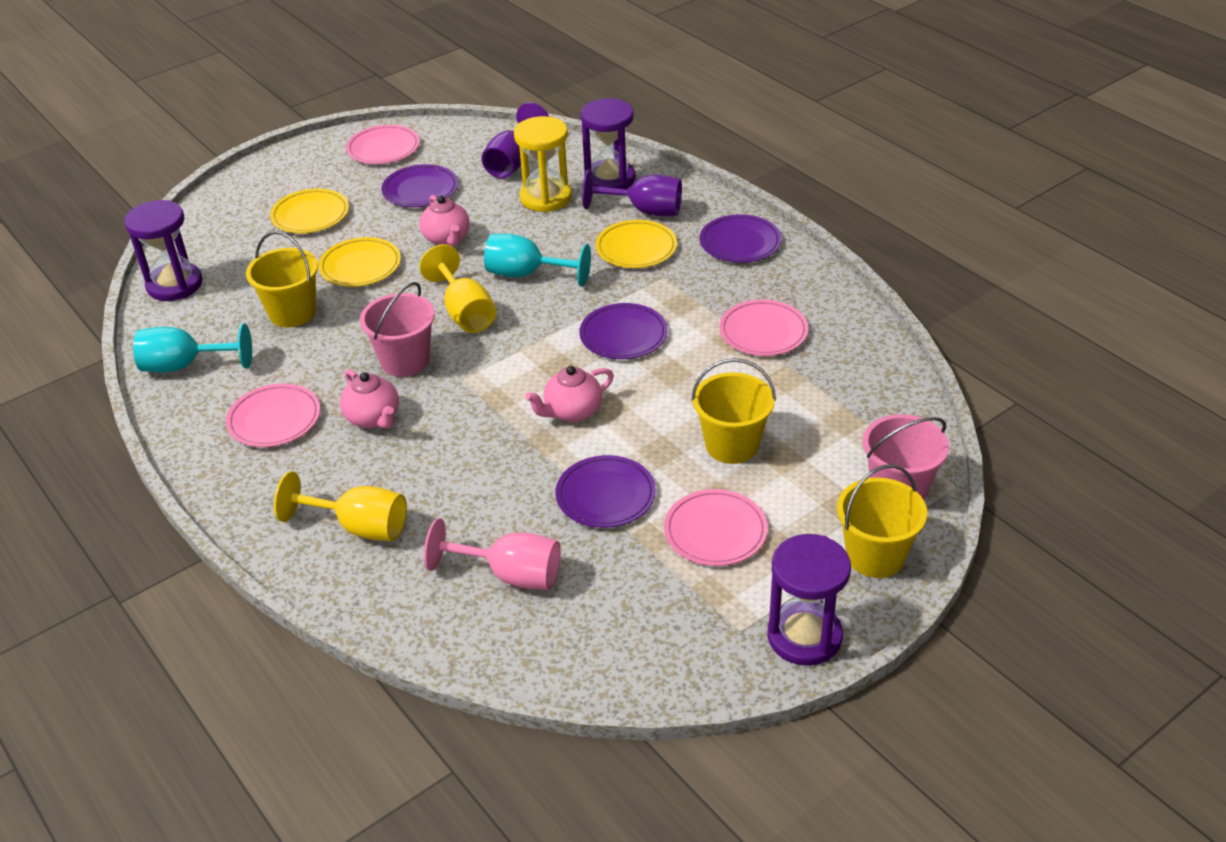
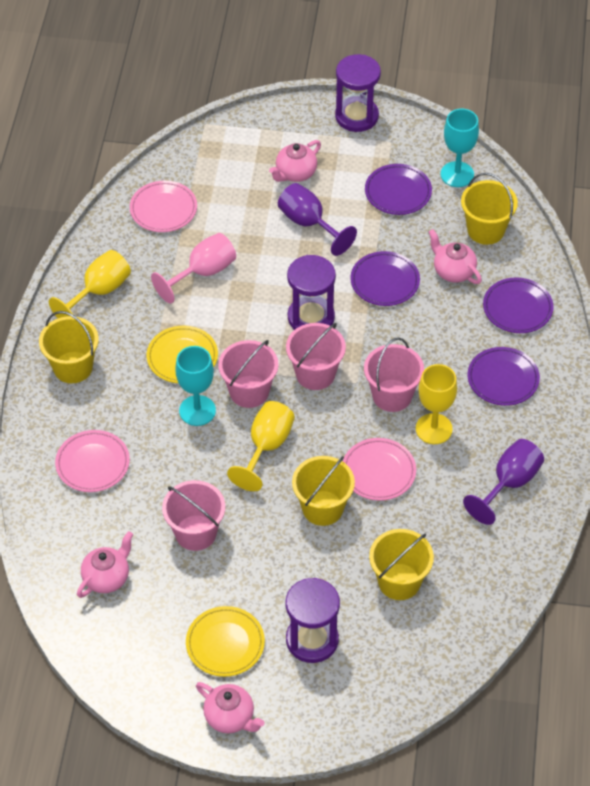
pink bucket: 2 -> 4
pink plate: 4 -> 3
pink teapot: 3 -> 4
yellow bucket: 3 -> 4
yellow goblet: 2 -> 3
yellow hourglass: 1 -> 0
yellow plate: 3 -> 2

